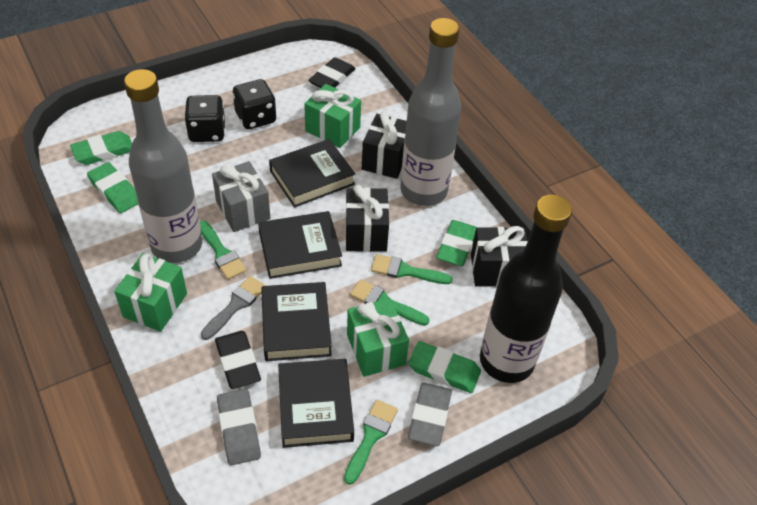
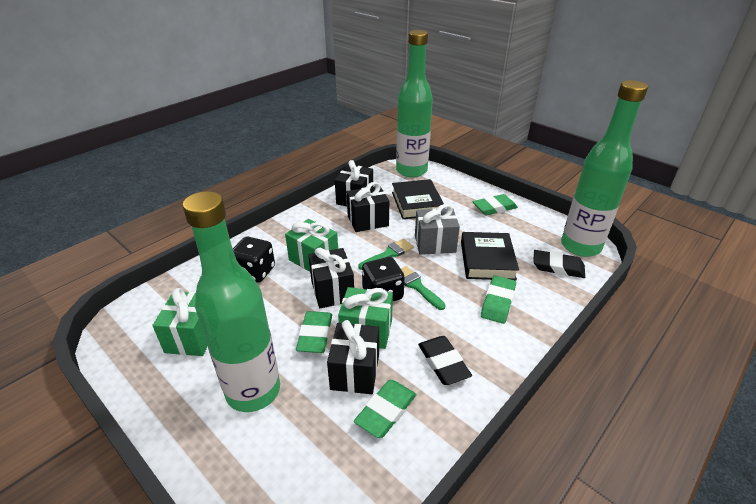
black book: 4 -> 2
black bottle: 1 -> 0
black gift: 3 -> 4
green bottle: 0 -> 3
green brush: 4 -> 2
grey bottle: 2 -> 0
grey brush: 1 -> 0
grey eraser: 2 -> 0

